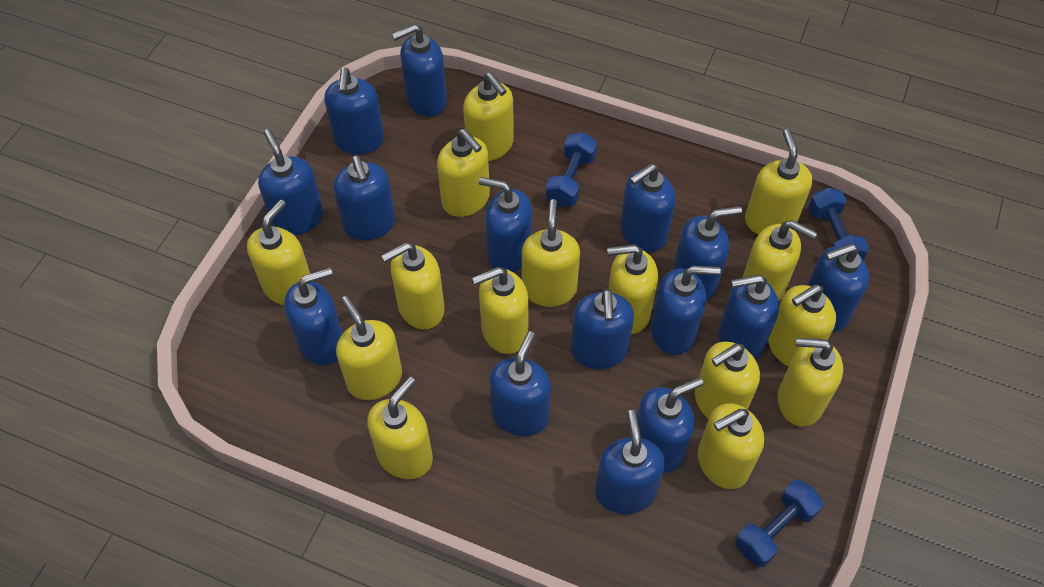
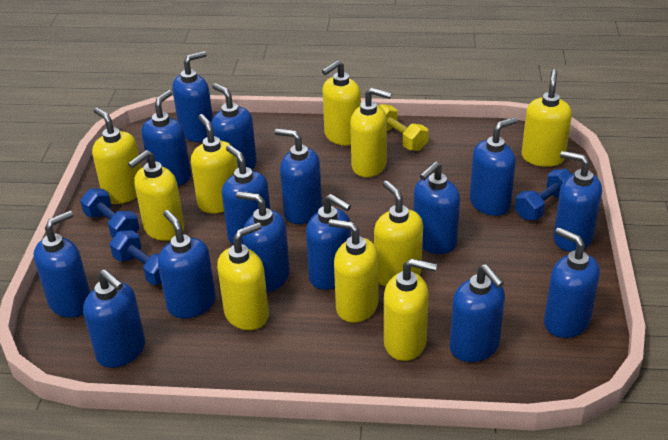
yellow dumbbell: 0 -> 1
yellow soap dispenser: 15 -> 10

